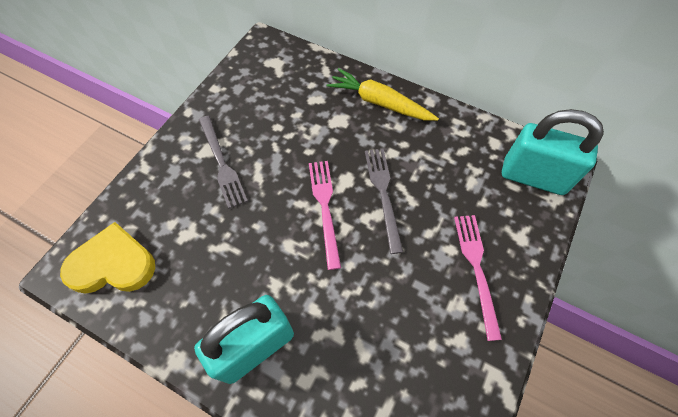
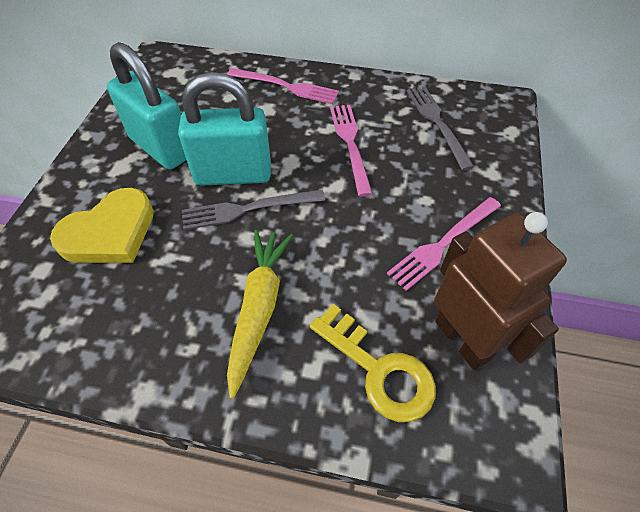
brown robot: 0 -> 1
pink fork: 2 -> 3
yellow key: 0 -> 1

